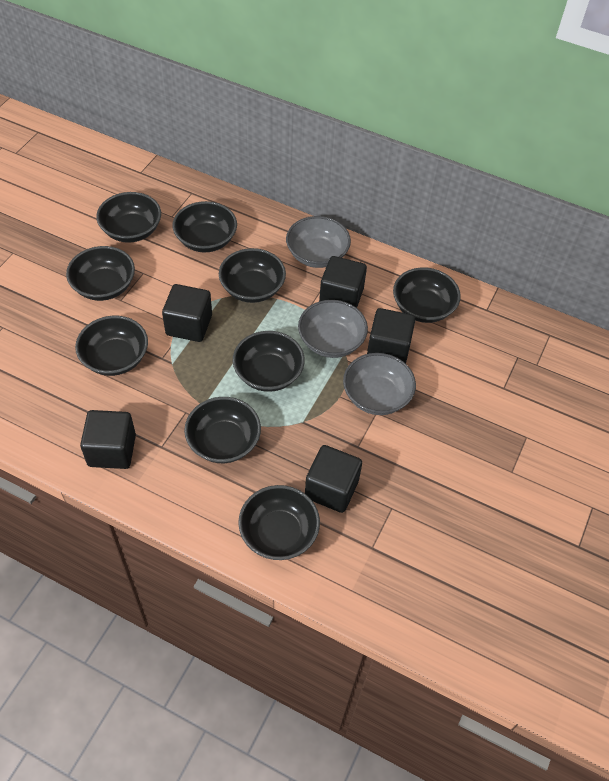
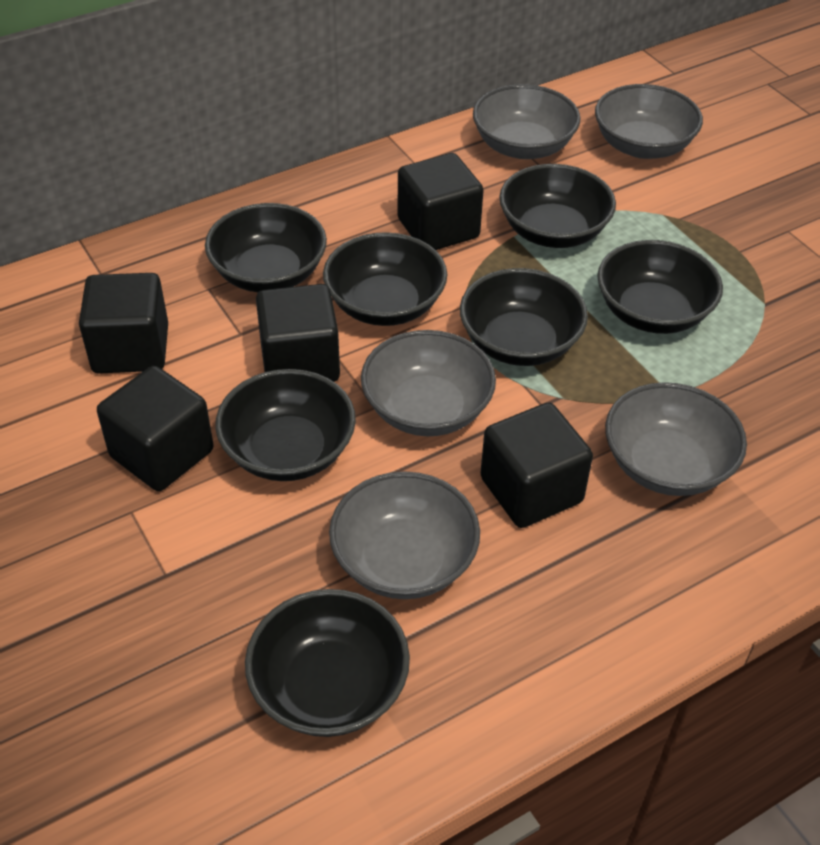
black bowl: 9 -> 7
grey bowl: 3 -> 5

